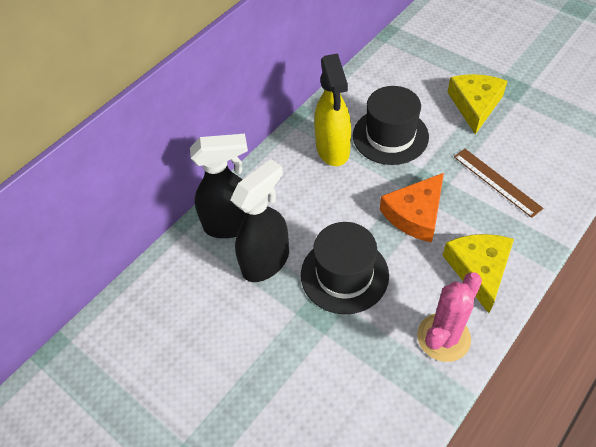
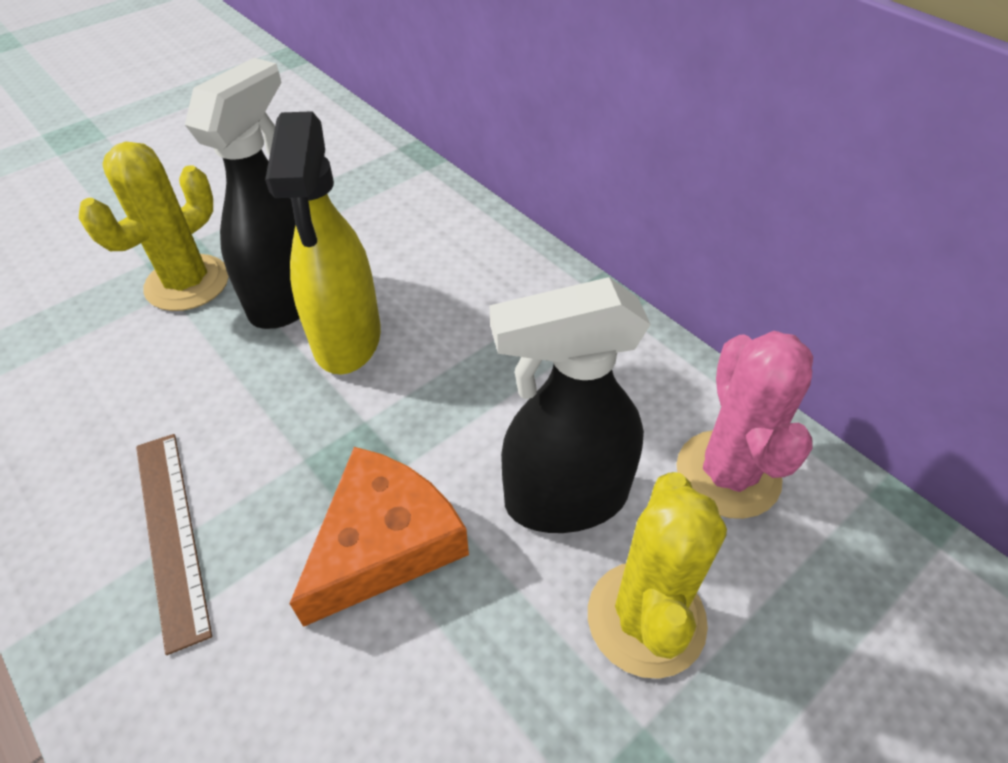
black hat: 2 -> 0
yellow cactus: 0 -> 2
yellow cheese: 2 -> 0

